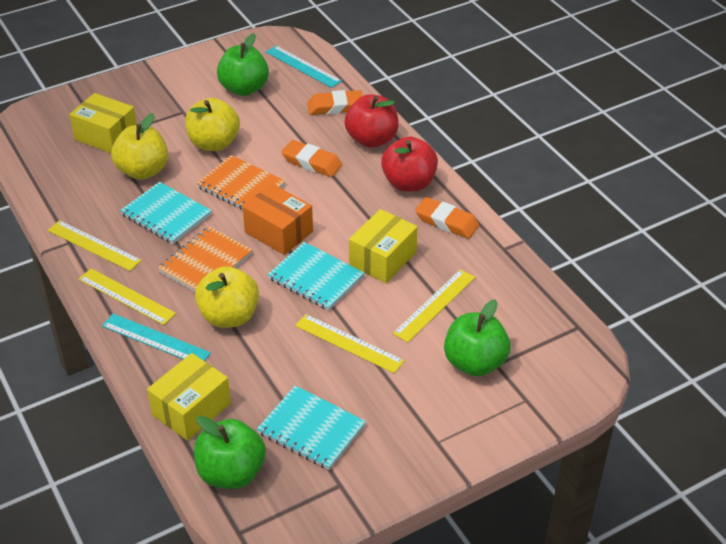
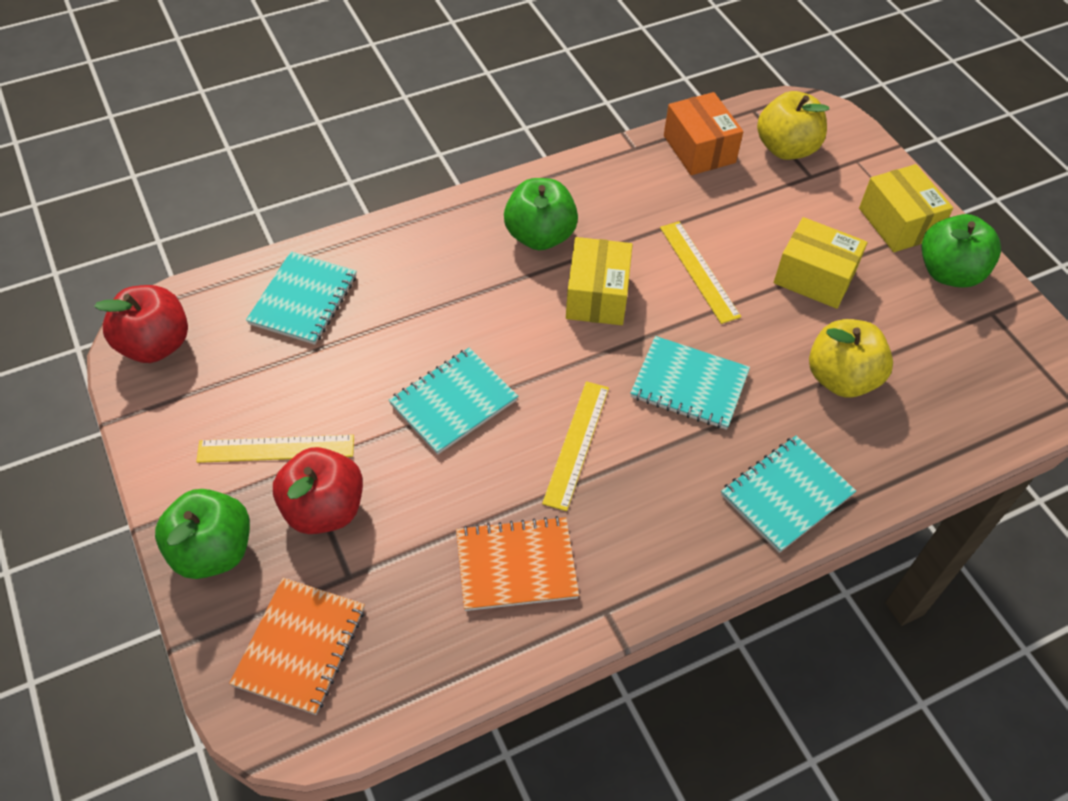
orange eraser: 3 -> 0
turquoise notebook: 3 -> 4
turquoise ruler: 2 -> 0
yellow apple: 3 -> 2
yellow ruler: 4 -> 3

